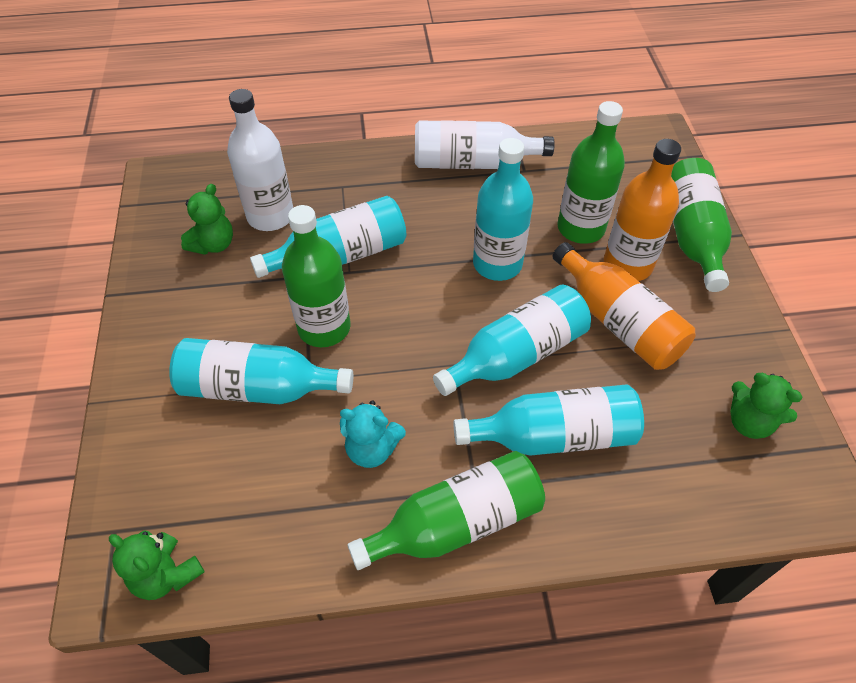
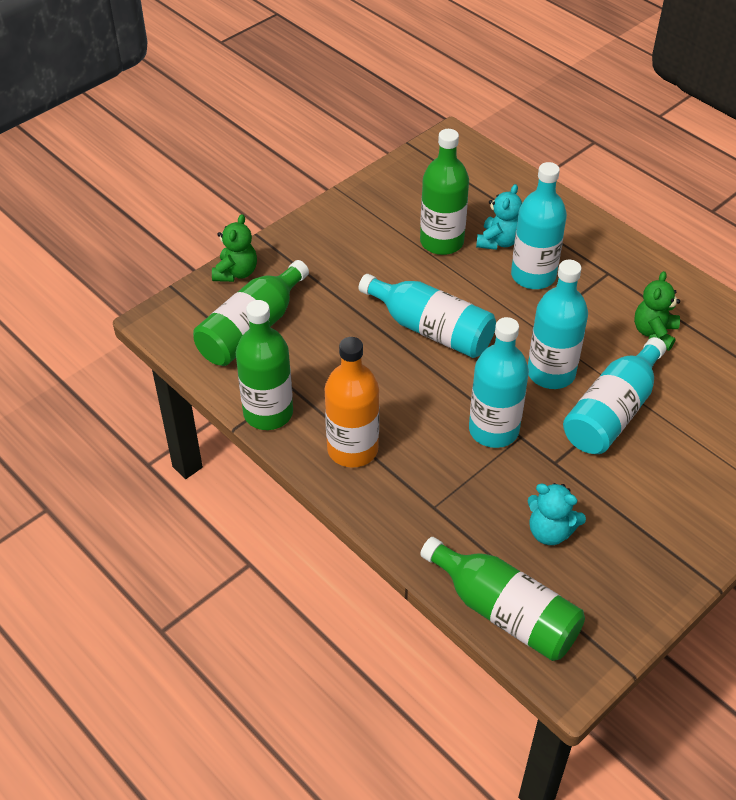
green teddy bear: 3 -> 2
orange bottle: 2 -> 1
turquoise teddy bear: 1 -> 2
white bottle: 2 -> 0

